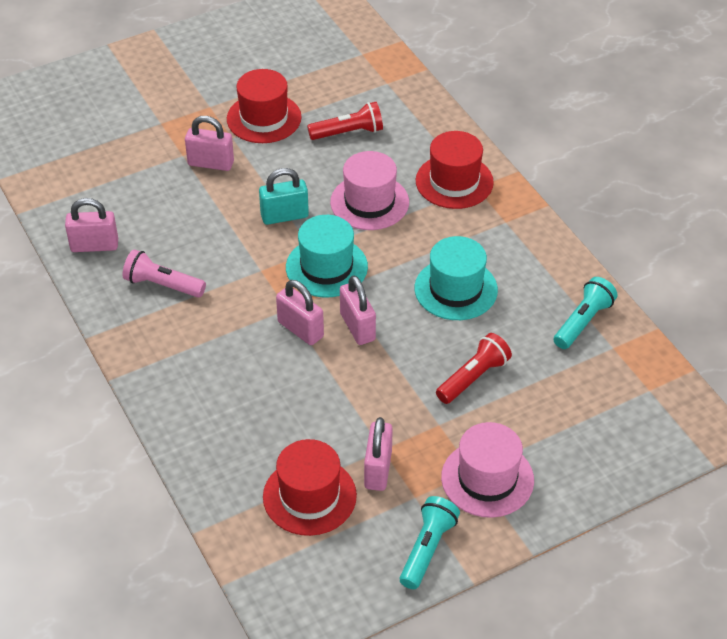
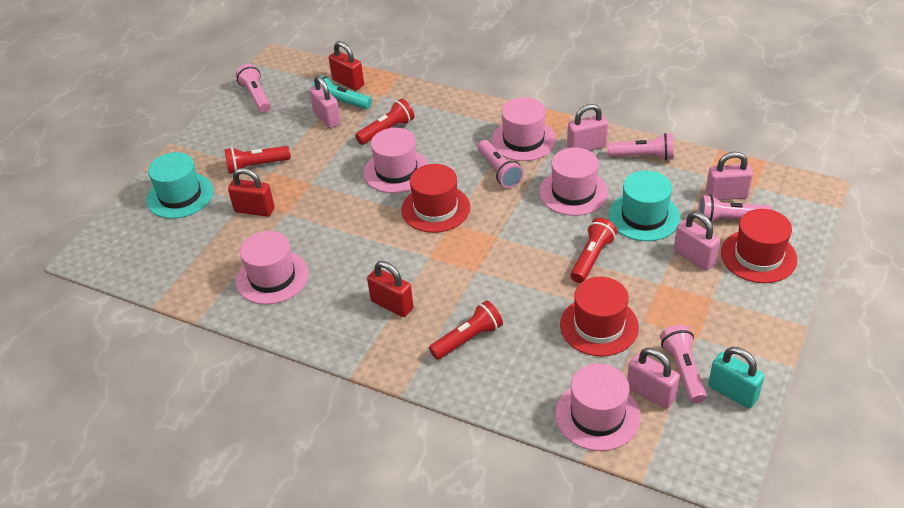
pink flashlight: 1 -> 5
pink hat: 2 -> 5
red flashlight: 2 -> 4
red padlock: 0 -> 3
turquoise flashlight: 2 -> 1

